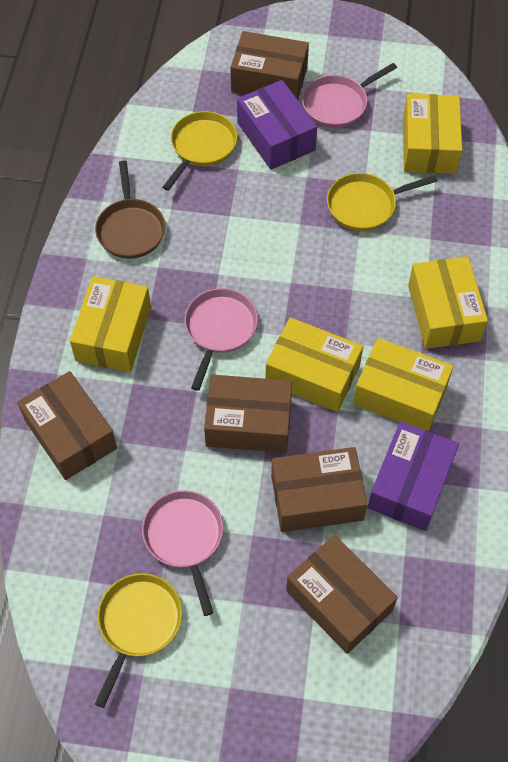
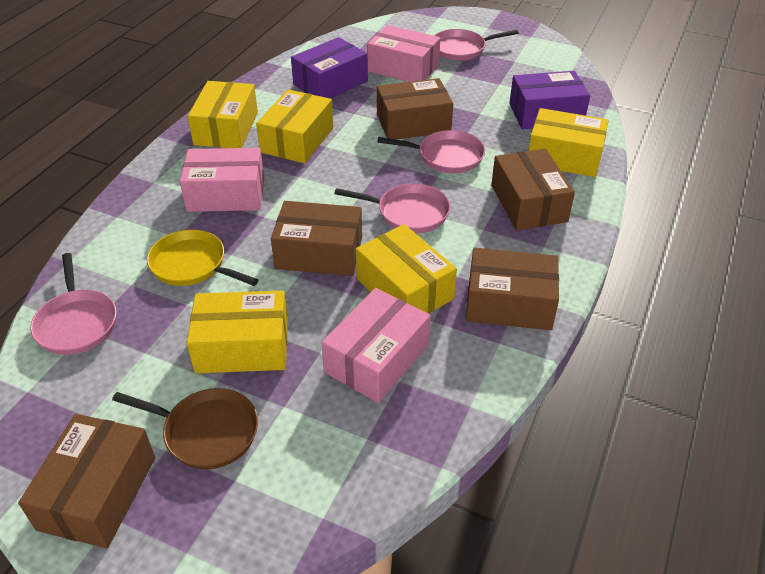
pink box: 0 -> 3
pink pan: 3 -> 4
yellow pan: 3 -> 1

